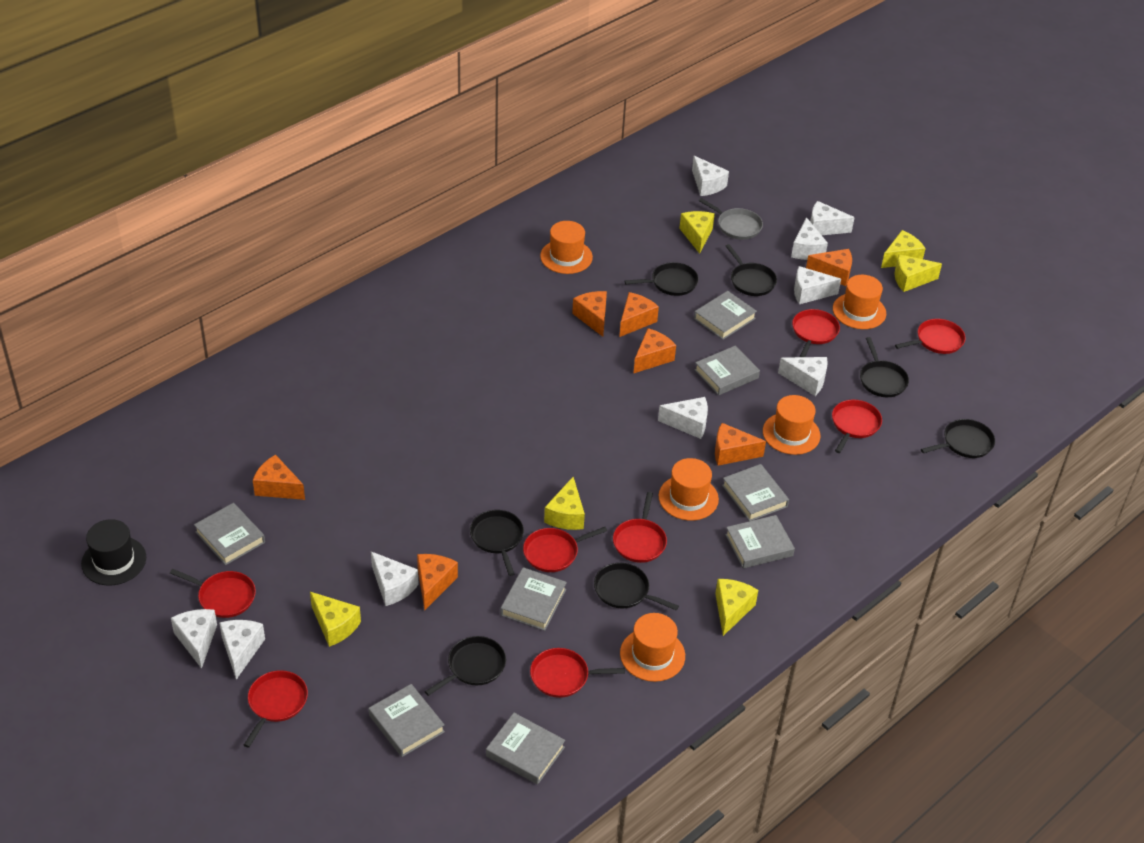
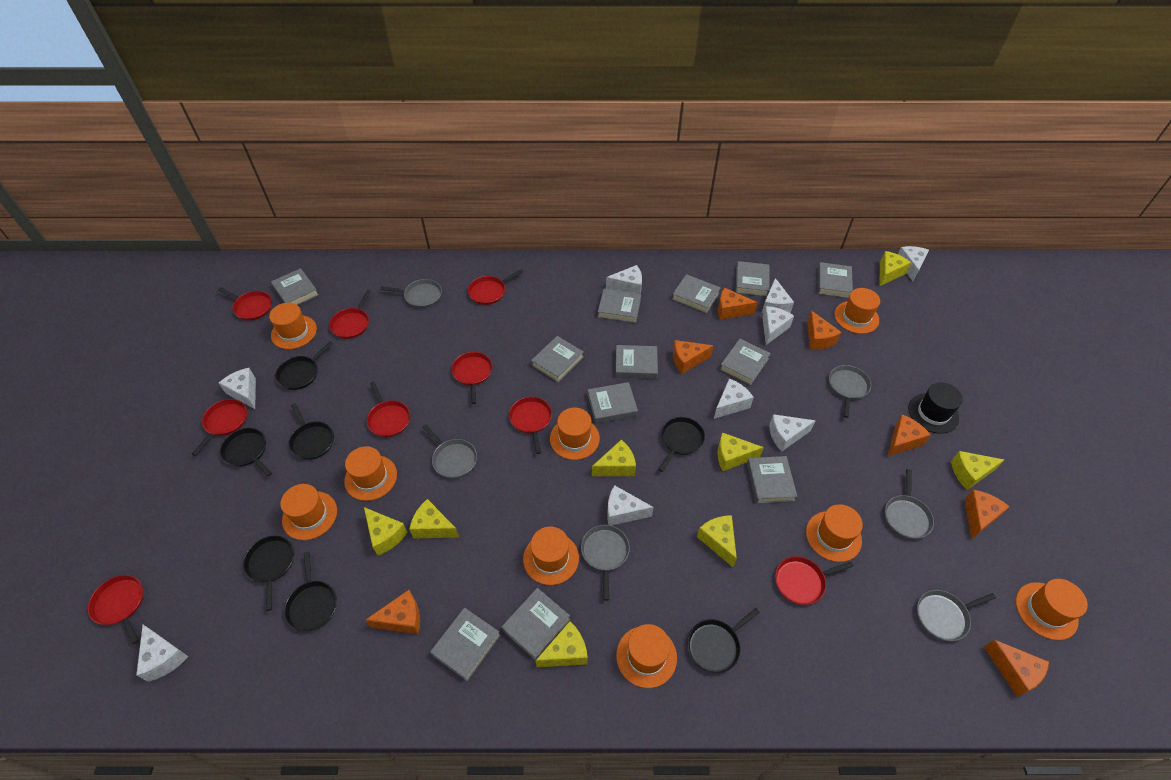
grey book: 8 -> 12
grey pan: 1 -> 6
orange hat: 5 -> 9
red pan: 8 -> 9
yellow cheese: 6 -> 8

